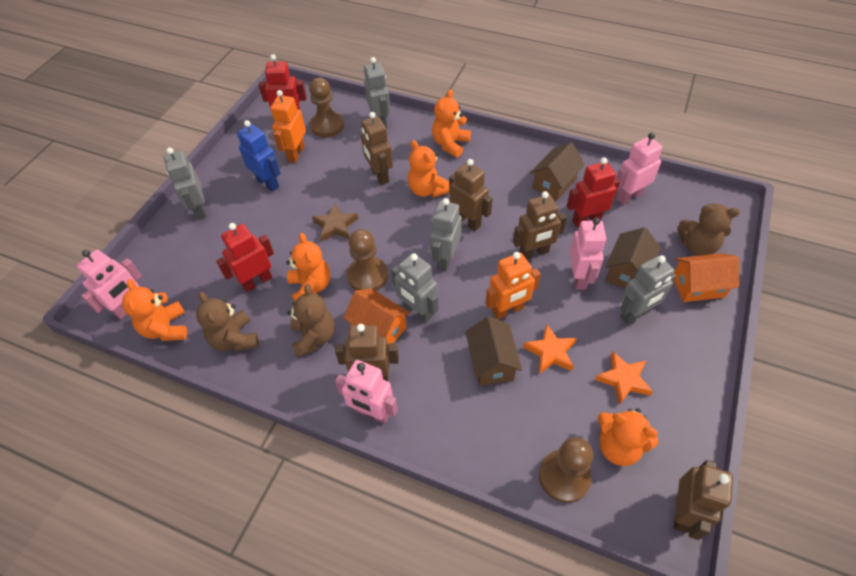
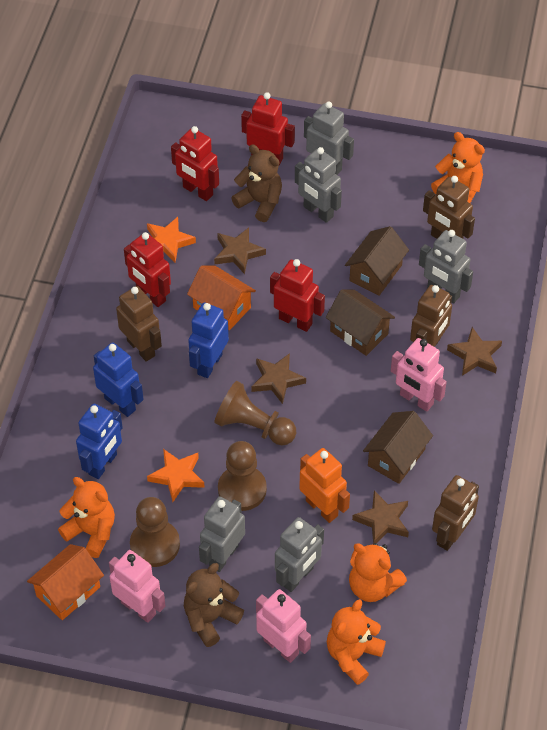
blue robot: 1 -> 3
brown robot: 5 -> 4
brown star: 1 -> 4
brown teddy bear: 3 -> 2
orange robot: 2 -> 1
orange teddy bear: 5 -> 4
pink robot: 4 -> 3
red robot: 3 -> 4

